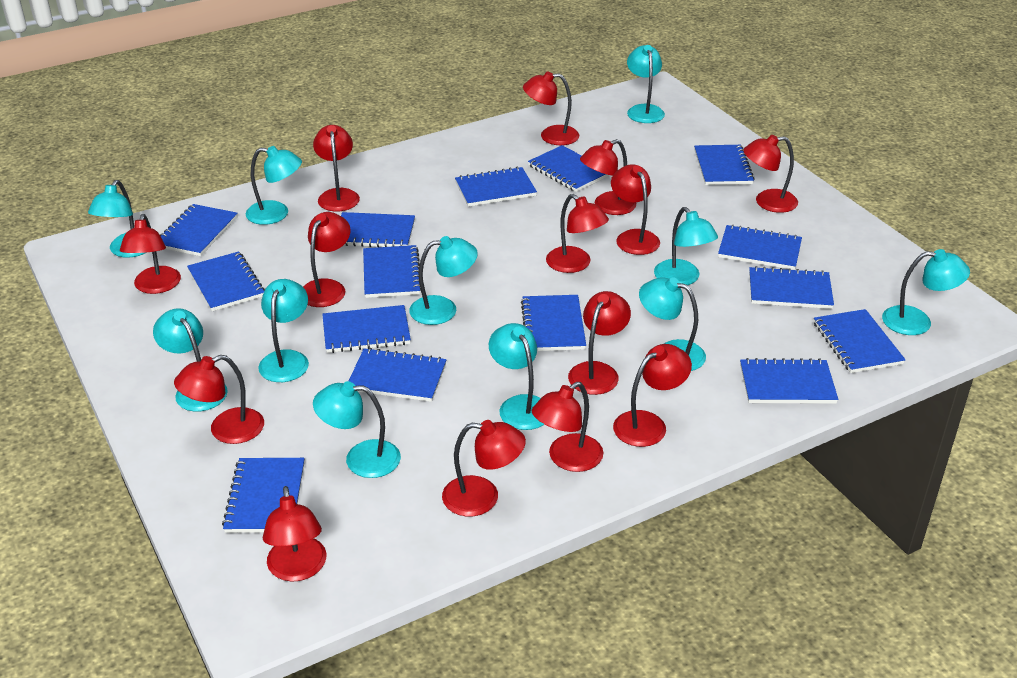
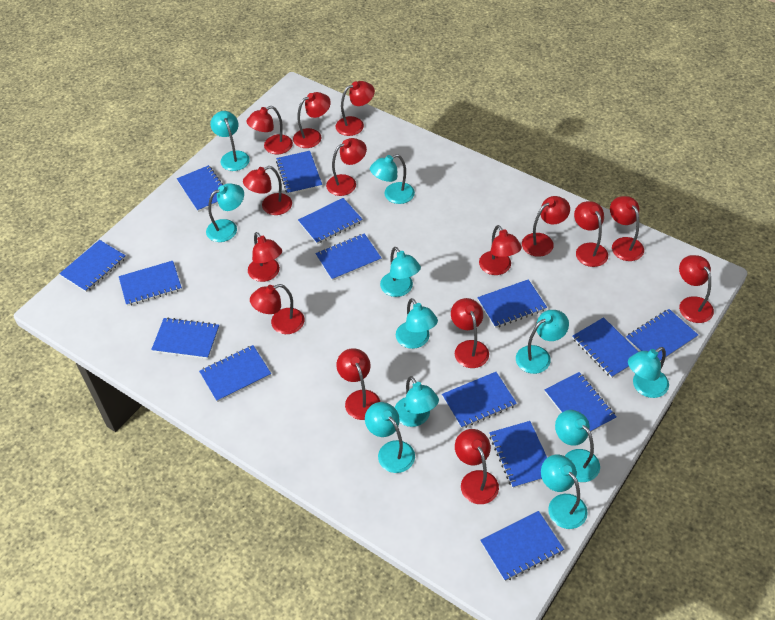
red lamp: 14 -> 15

